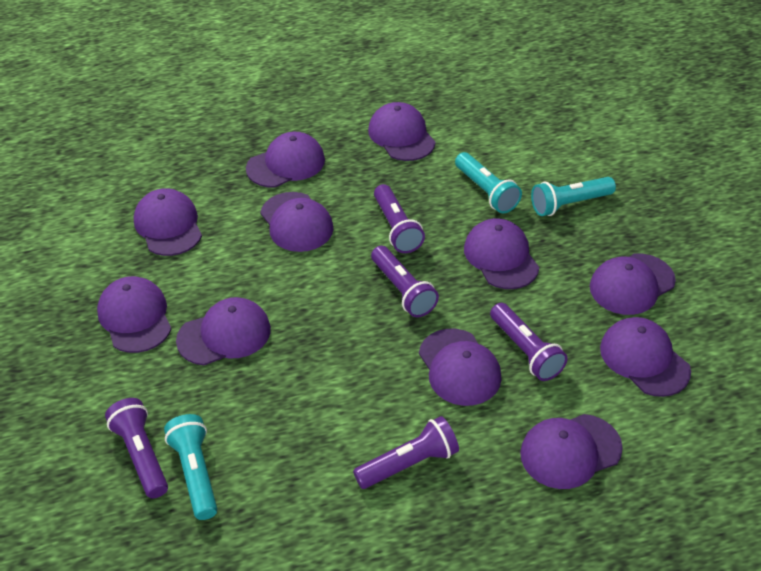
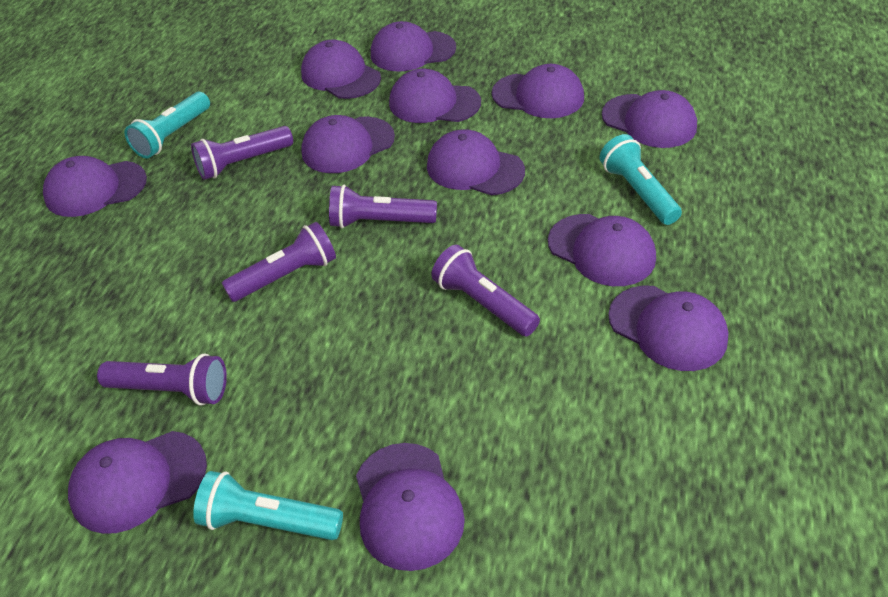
purple cap: 11 -> 12

